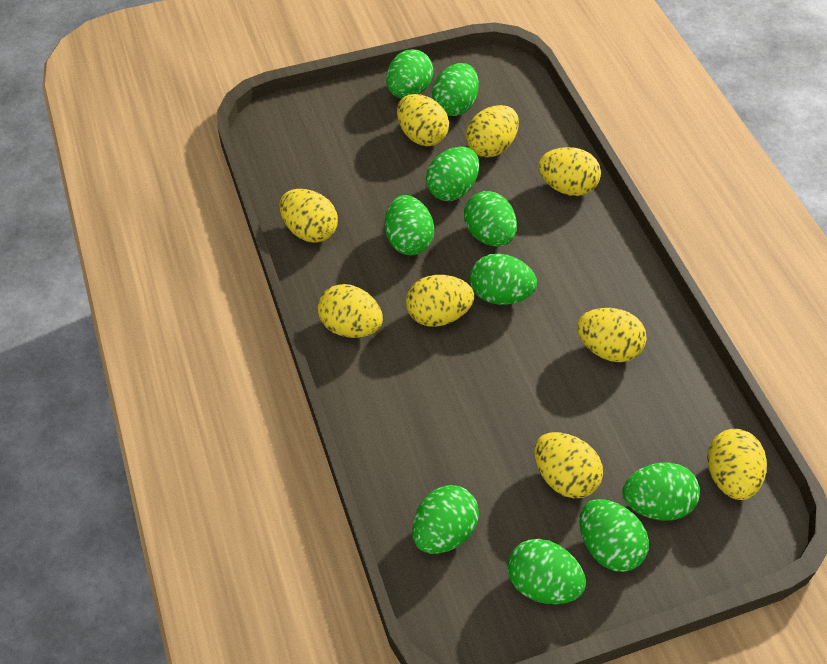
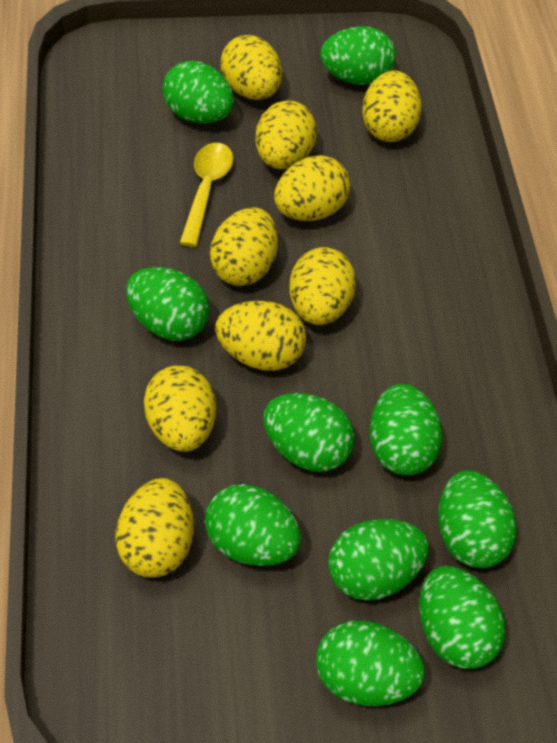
yellow spoon: 0 -> 1

